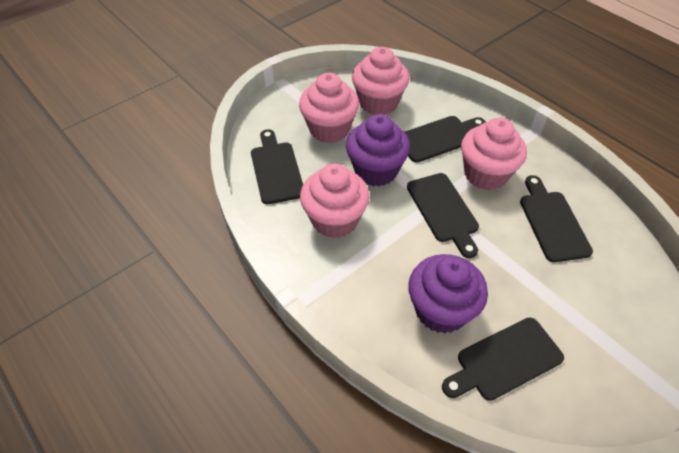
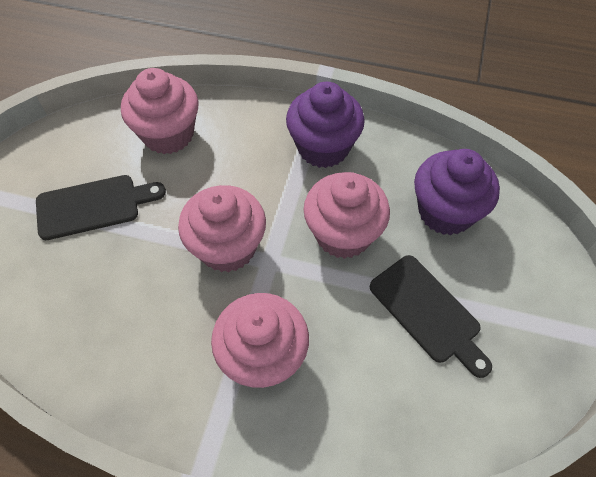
black cutting board: 5 -> 2

